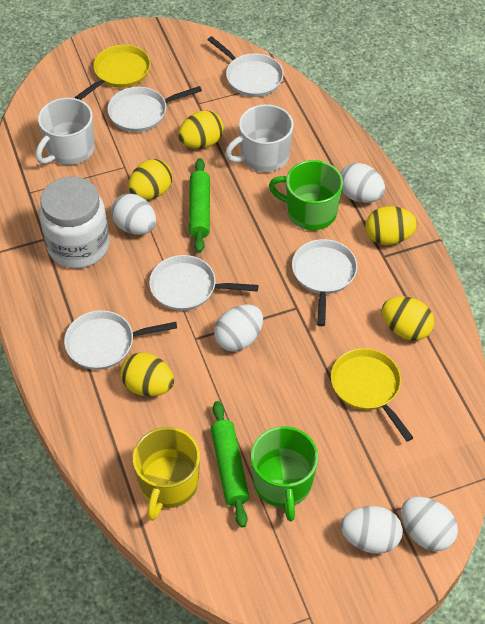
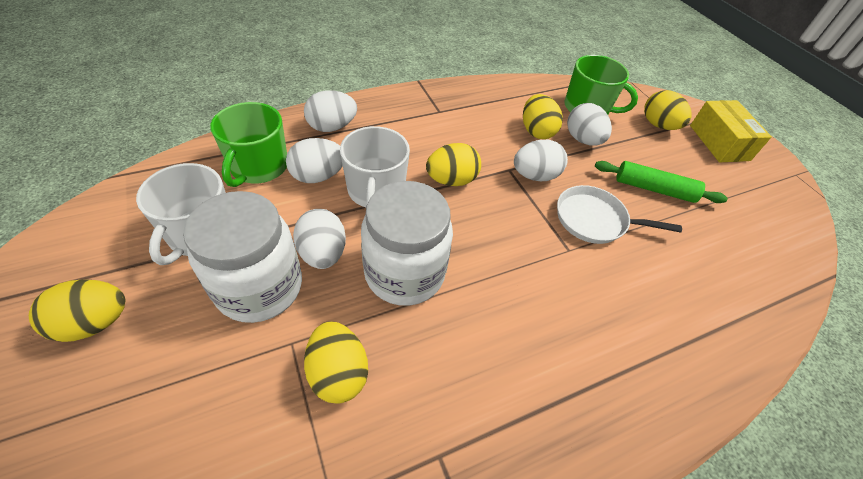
green rolling pin: 2 -> 1
white jar: 1 -> 2
white pan: 5 -> 1
yellow box: 0 -> 1
yellow mug: 1 -> 0
yellow pan: 2 -> 0

